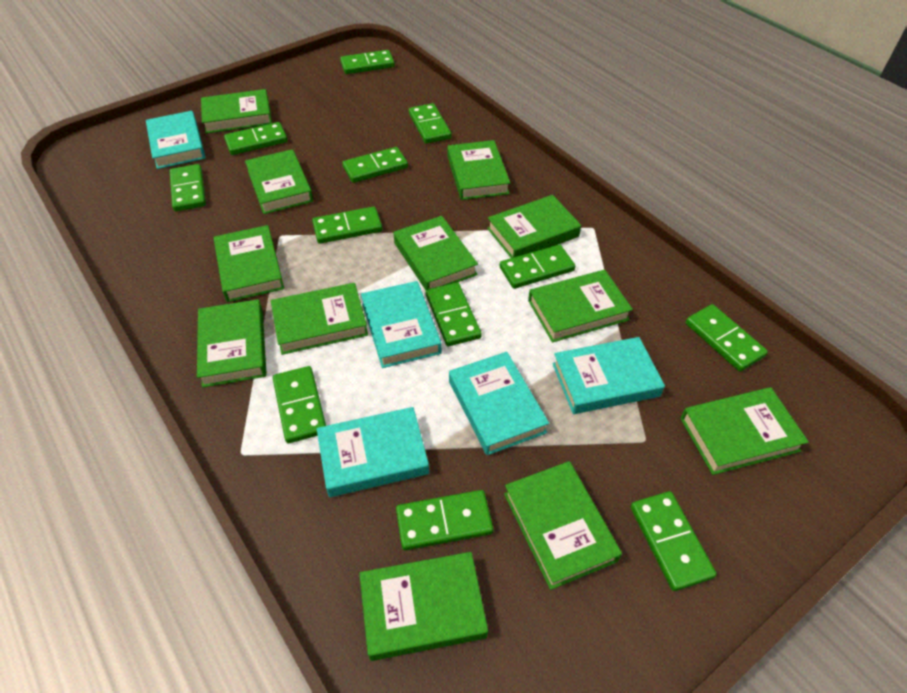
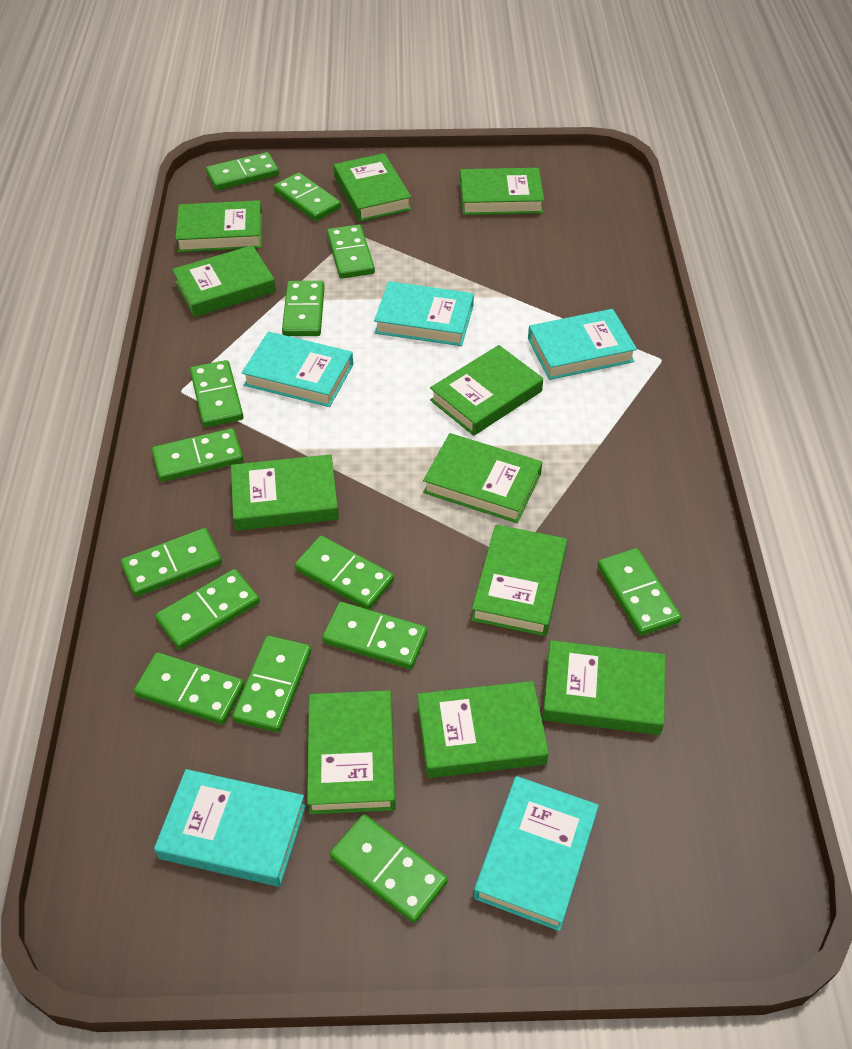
green book: 12 -> 11
green domino: 12 -> 14

